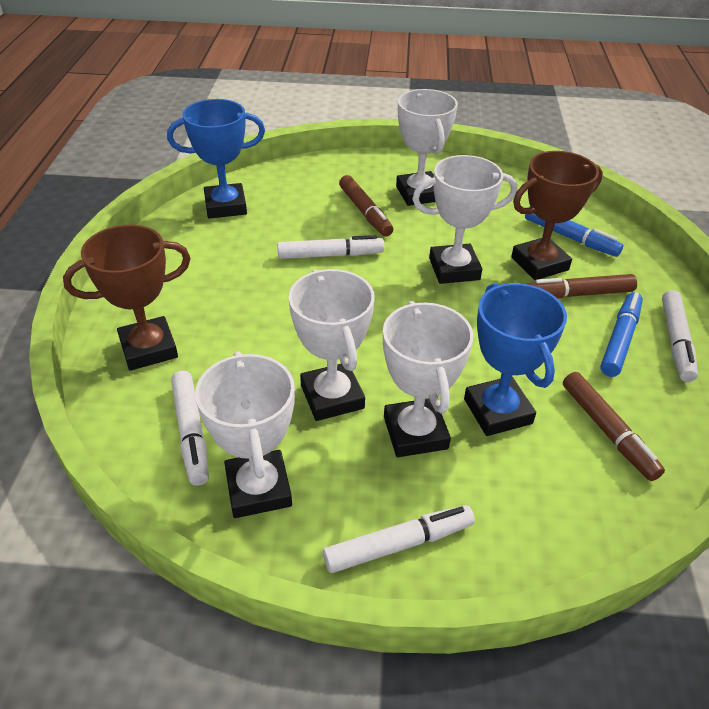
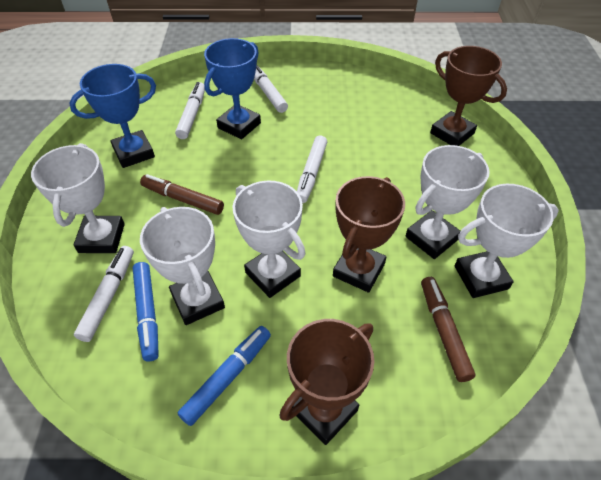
brown marker: 3 -> 2
brown trophy: 2 -> 3

